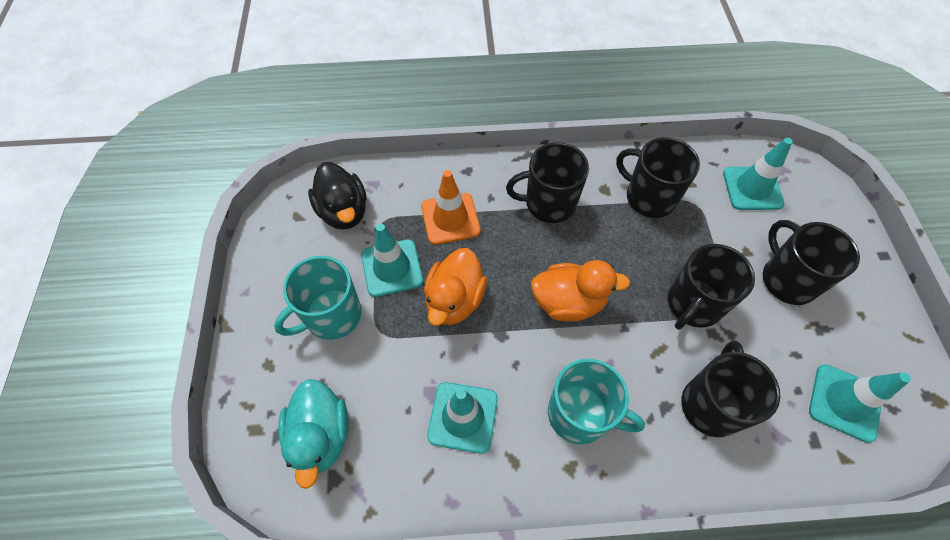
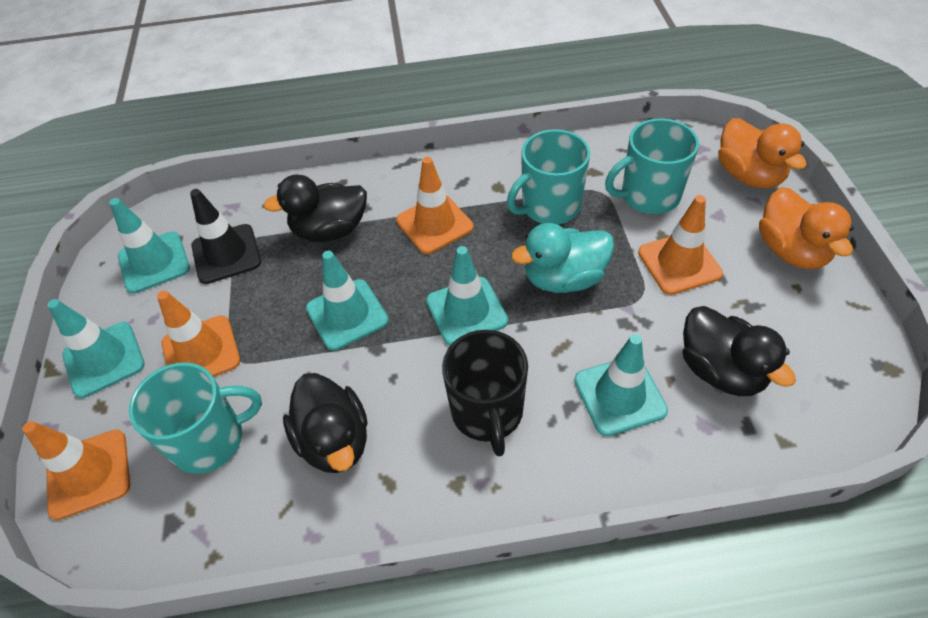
black duck: 1 -> 3
black mug: 5 -> 1
black traffic cone: 0 -> 1
orange traffic cone: 1 -> 4
turquoise mug: 2 -> 3
turquoise traffic cone: 4 -> 5

